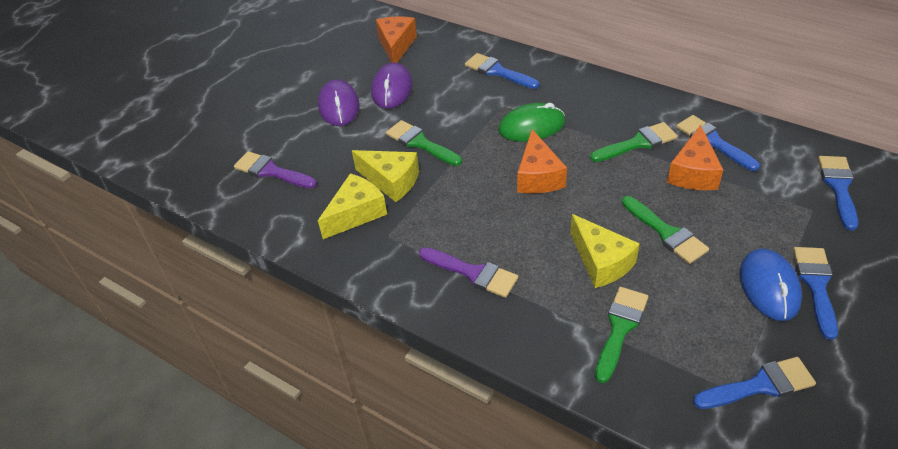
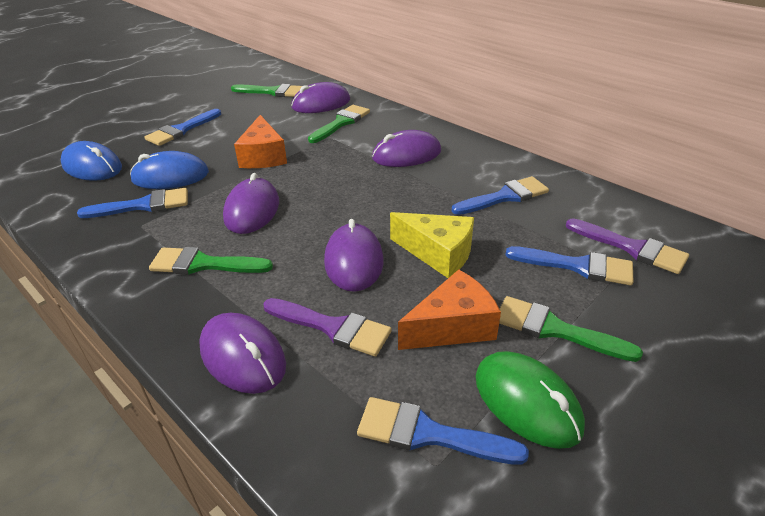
blue mouse: 1 -> 2
orange cheese: 3 -> 2
purple mouse: 2 -> 5
yellow cheese: 3 -> 1

